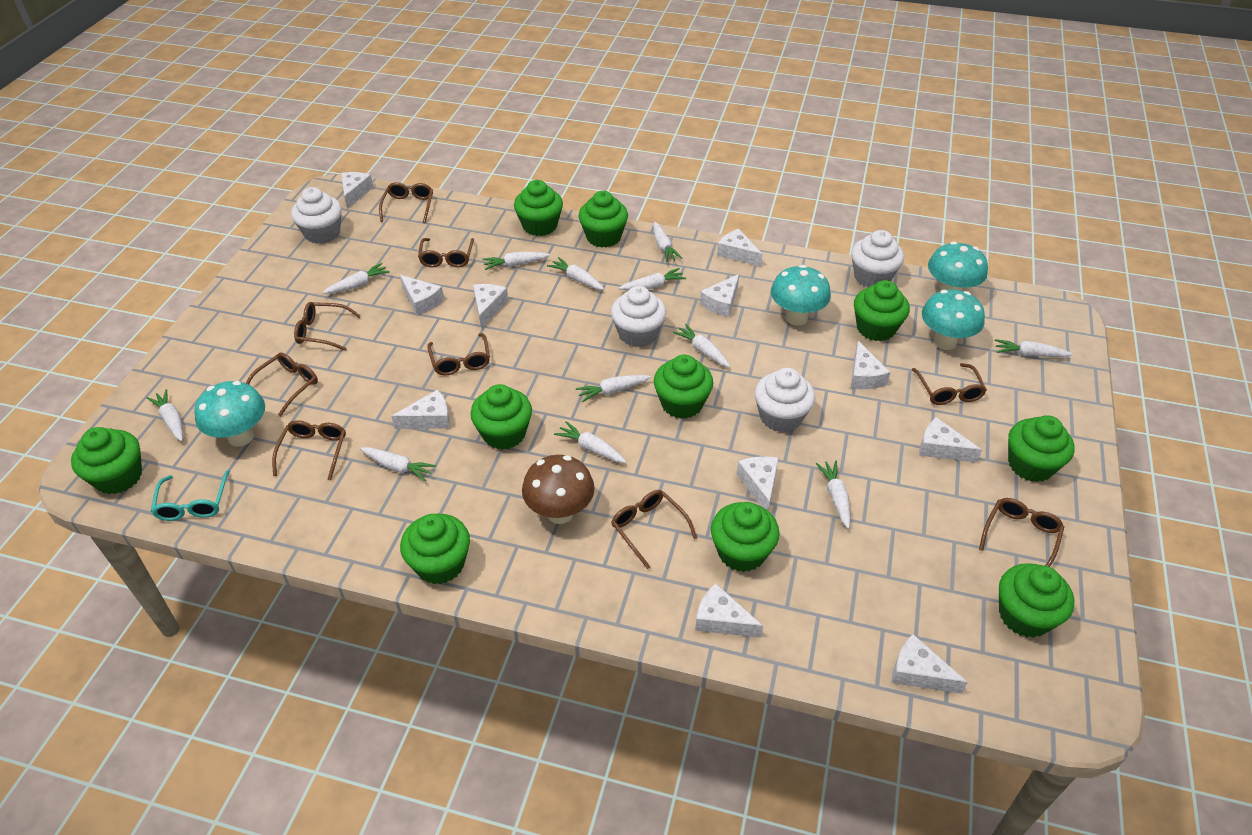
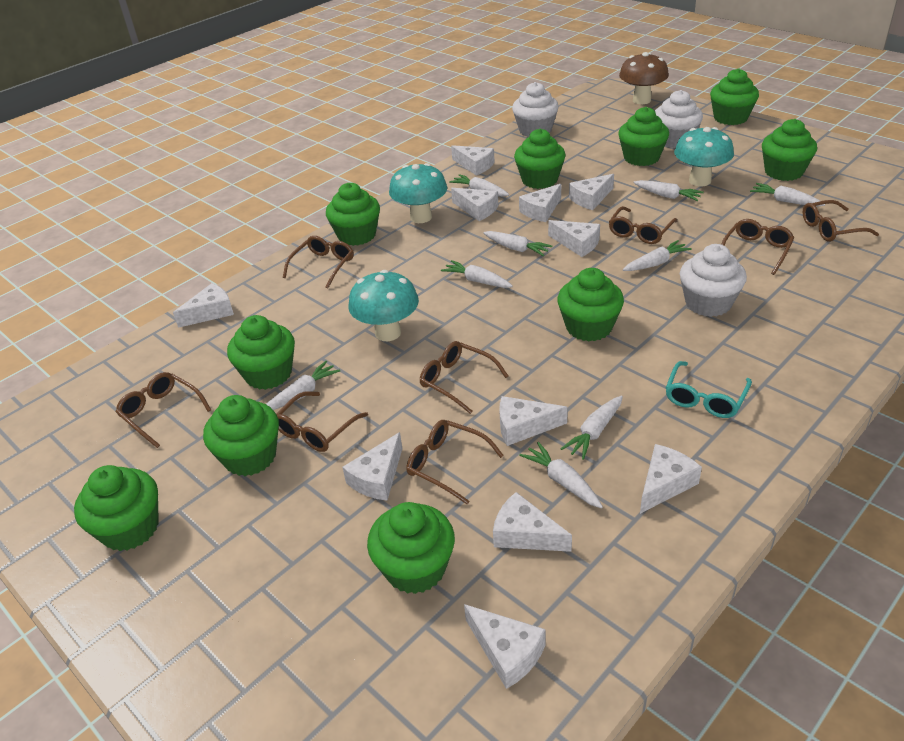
brown glasses: 9 -> 8
turquoise mushroom: 4 -> 3
white carrot: 12 -> 9
white cupcake: 4 -> 3

